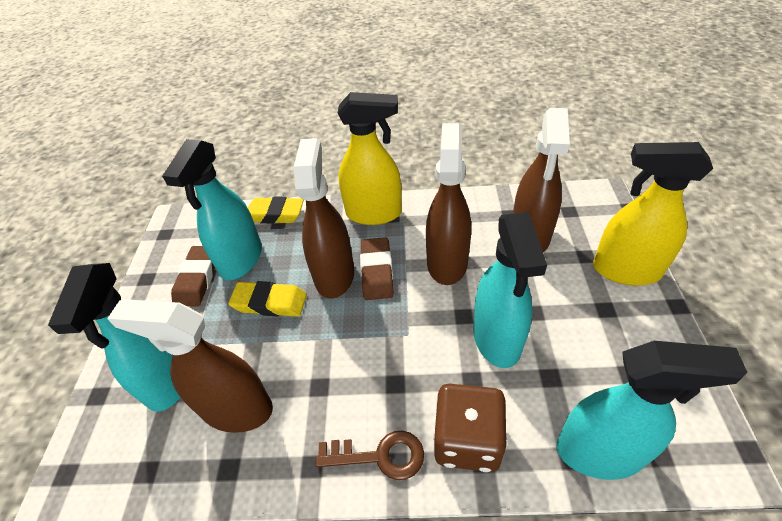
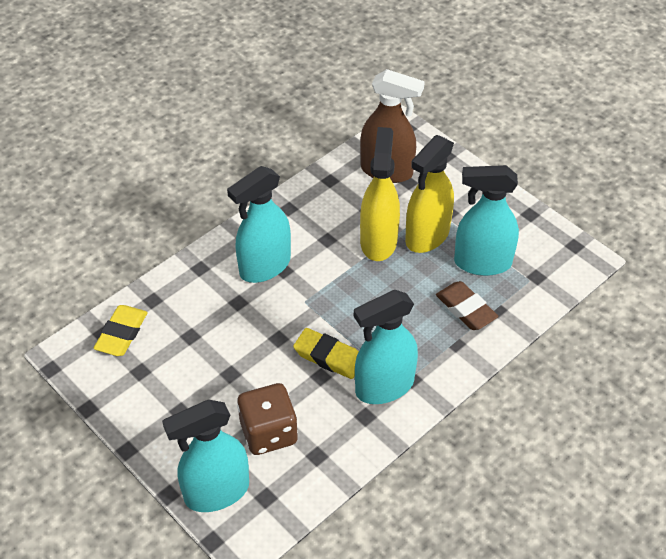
brown eraser: 2 -> 1
brown key: 1 -> 0
brown spray bottle: 4 -> 1

